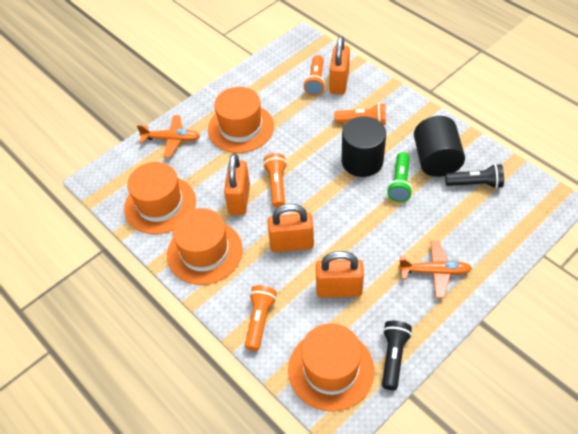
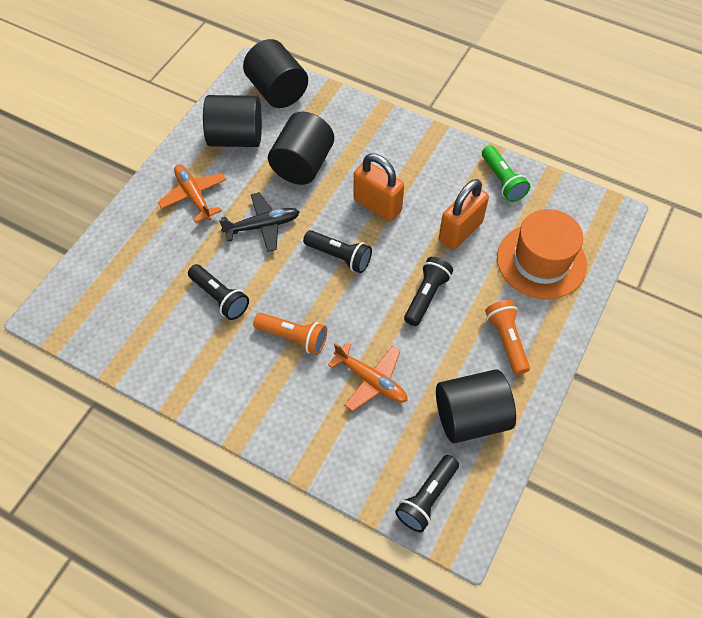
black cylinder: 2 -> 4
black flashlight: 2 -> 4
black plane: 0 -> 1
orange flashlight: 4 -> 2
orange hat: 4 -> 1
orange padlock: 4 -> 2

